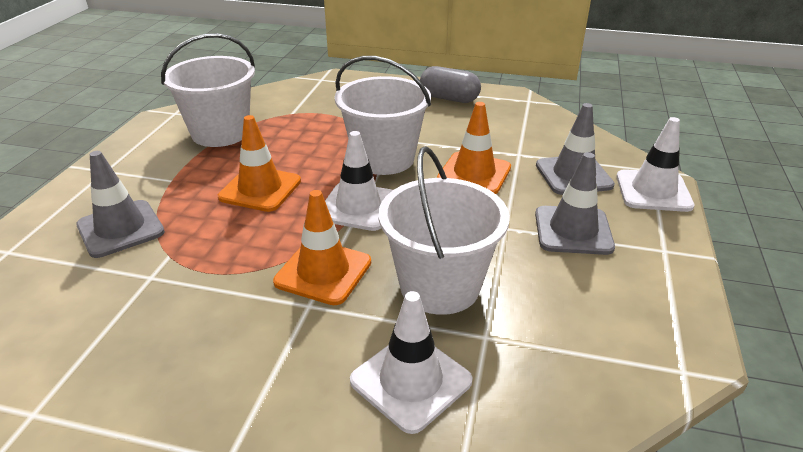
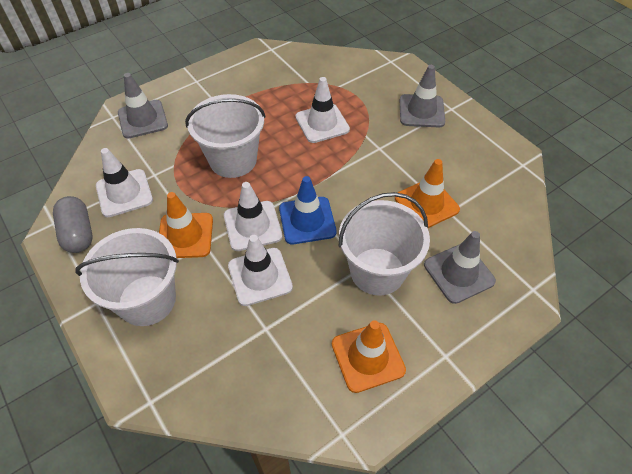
blue traffic cone: 0 -> 1
white traffic cone: 3 -> 4

